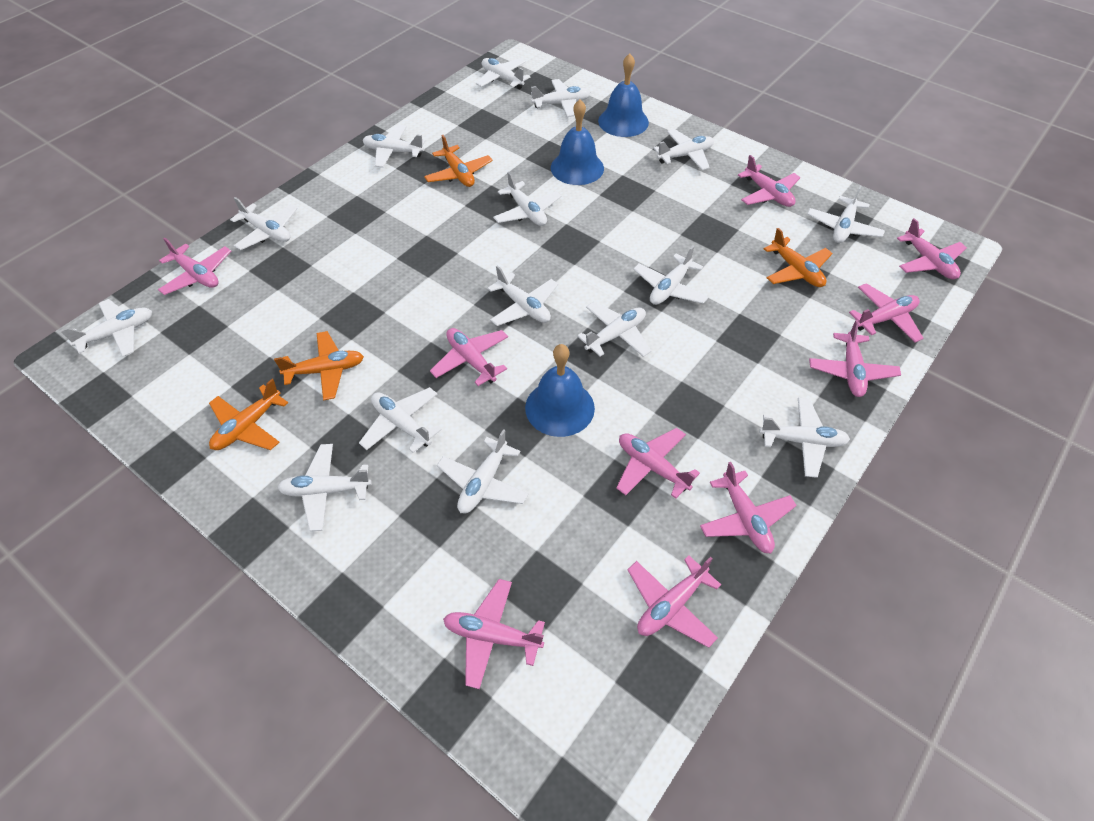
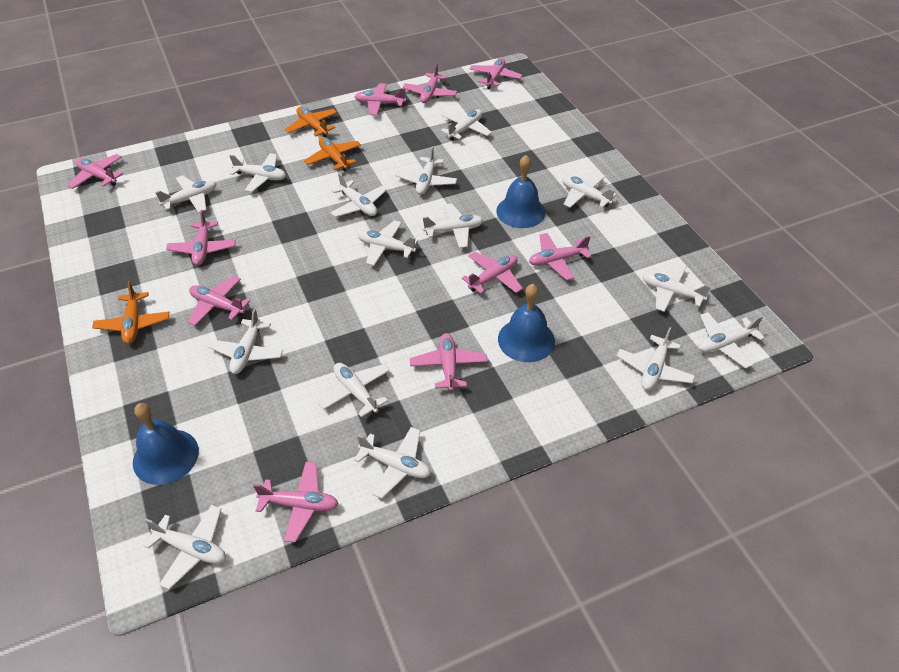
orange plane: 4 -> 3

